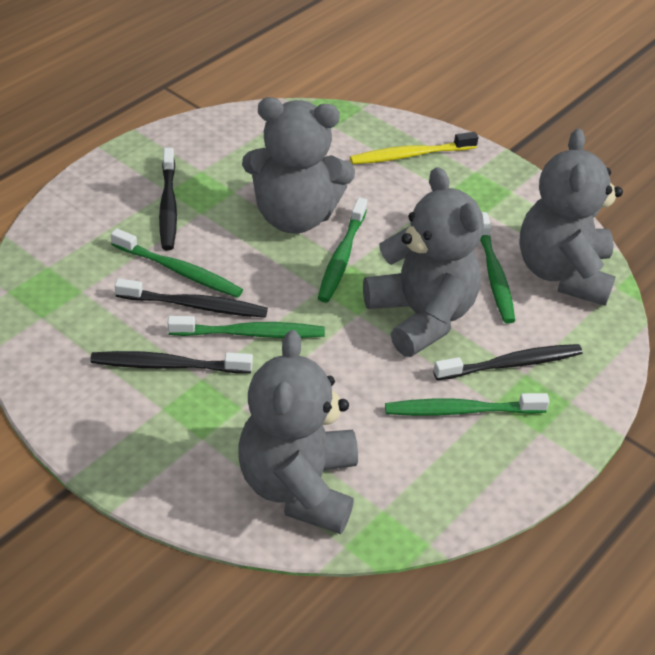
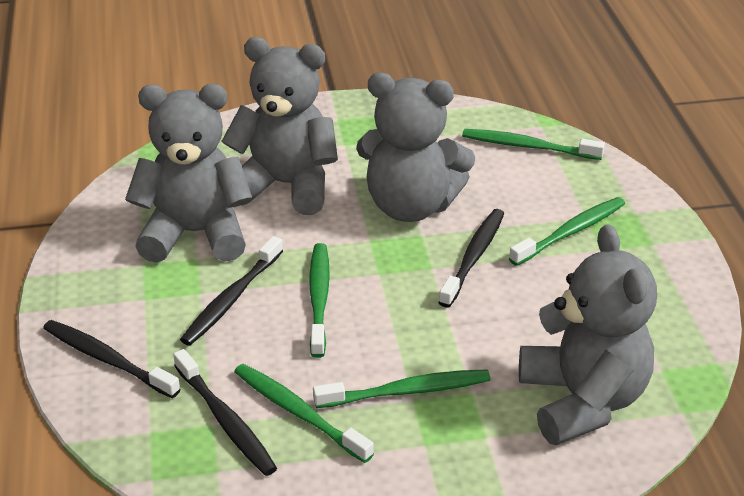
yellow toothbrush: 1 -> 0

